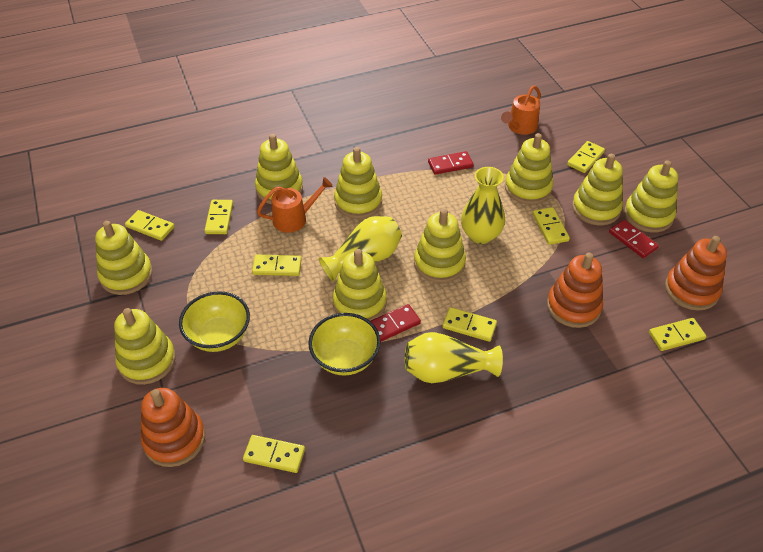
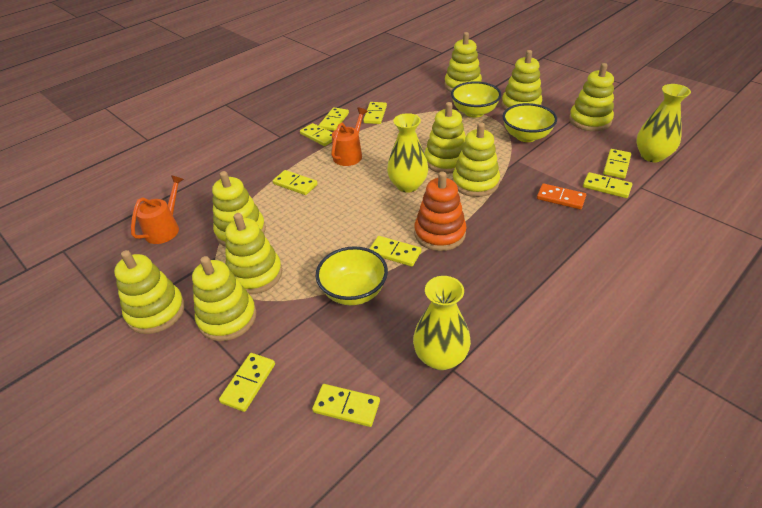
orange domino: 0 -> 1
orange stacking toy: 3 -> 1
red domino: 3 -> 0
yellow bowl: 2 -> 3
yellow domino: 8 -> 9

